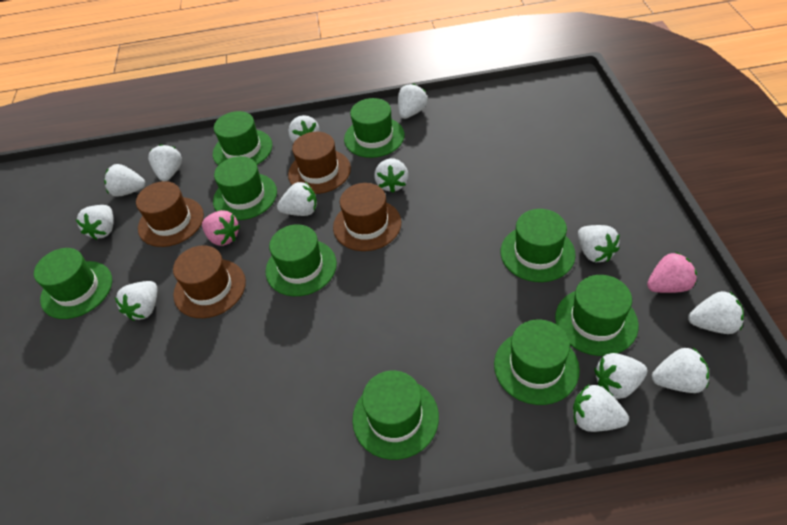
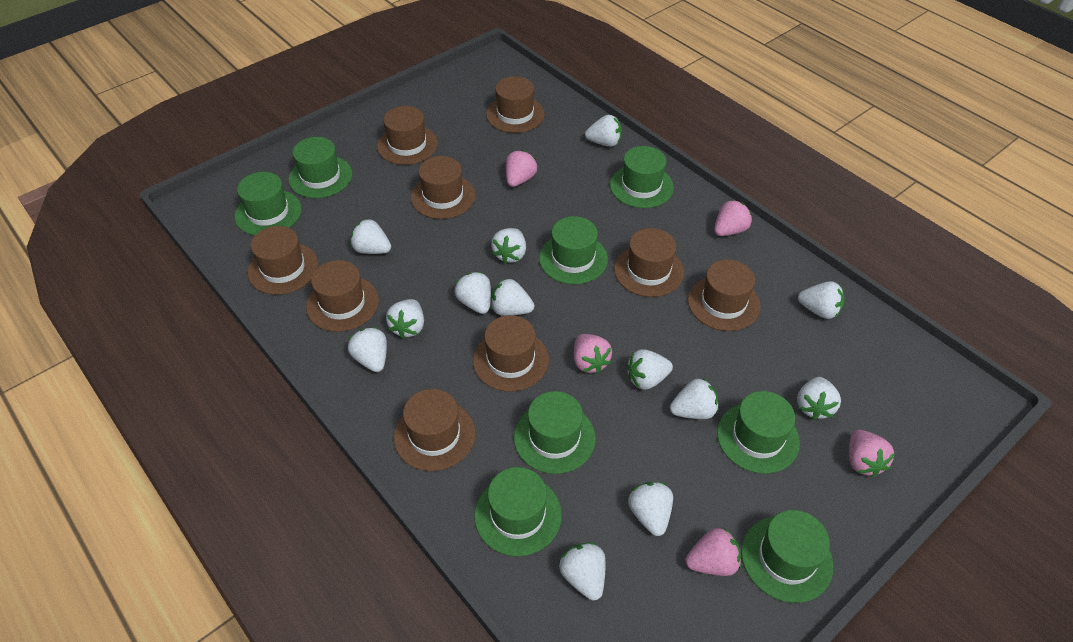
brown hat: 4 -> 9
green hat: 9 -> 8
pink strawberry: 2 -> 5

